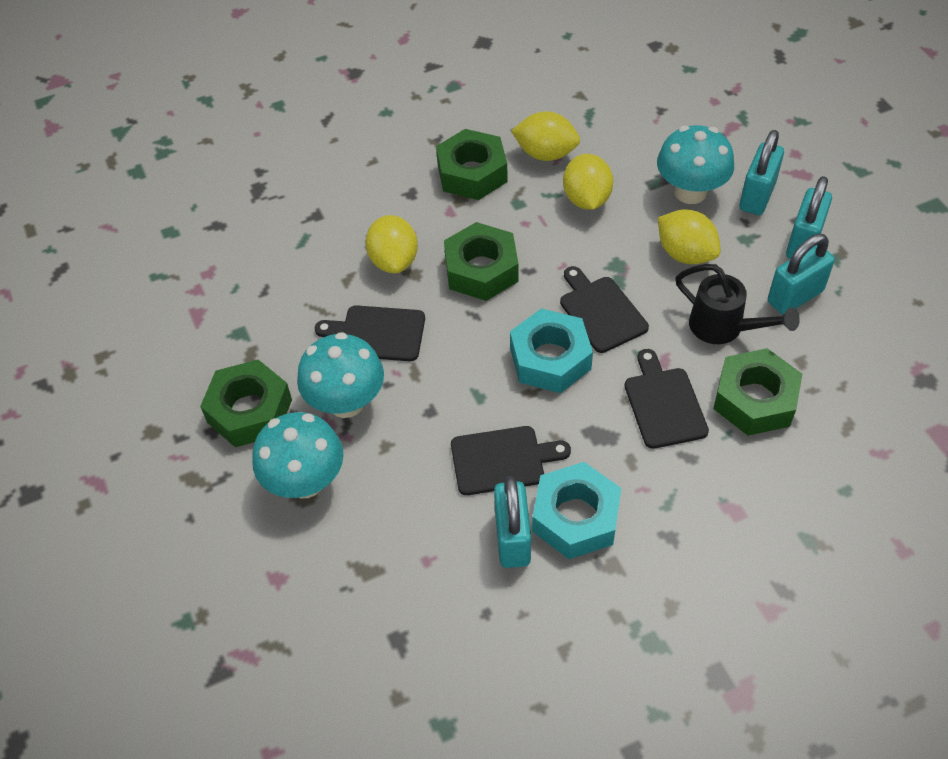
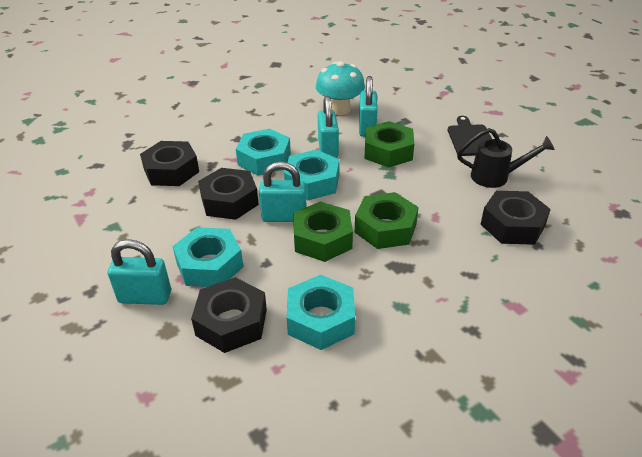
black cutting board: 4 -> 1
black nut: 0 -> 4
green nut: 4 -> 3
turquoise mushroom: 3 -> 1
turquoise nut: 2 -> 4
yellow lemon: 4 -> 0

